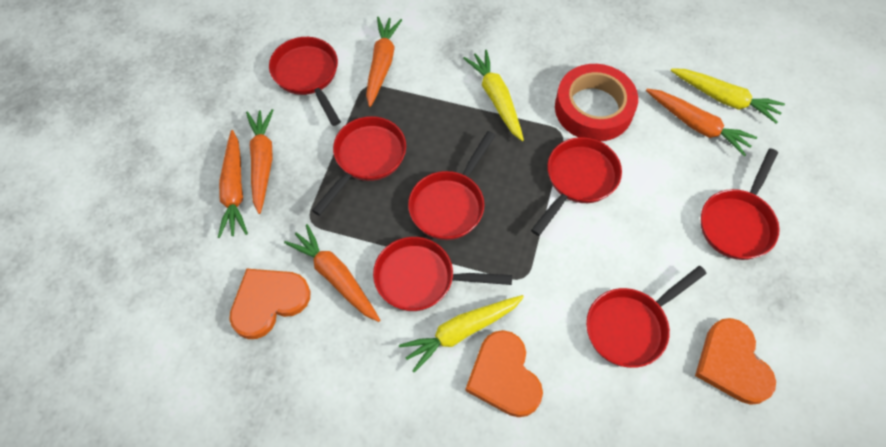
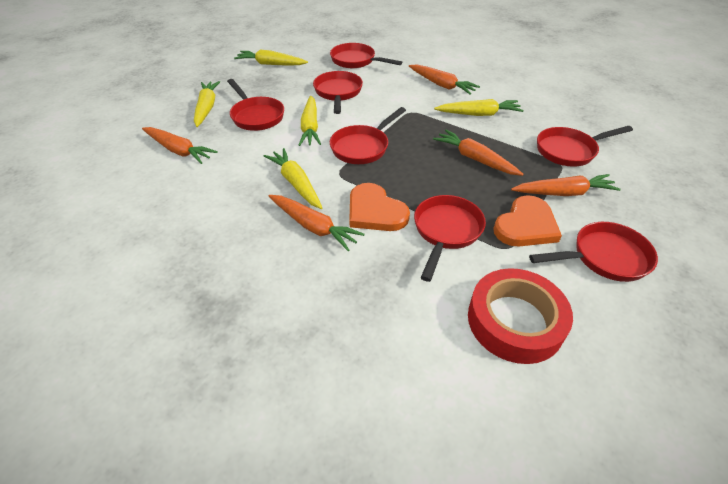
orange heart: 3 -> 2
yellow carrot: 3 -> 5

